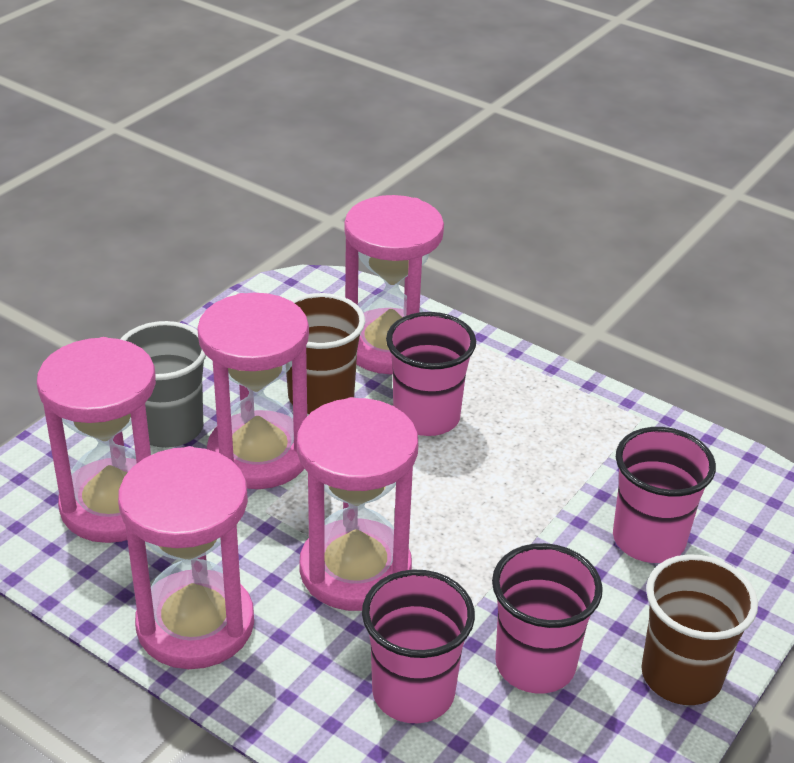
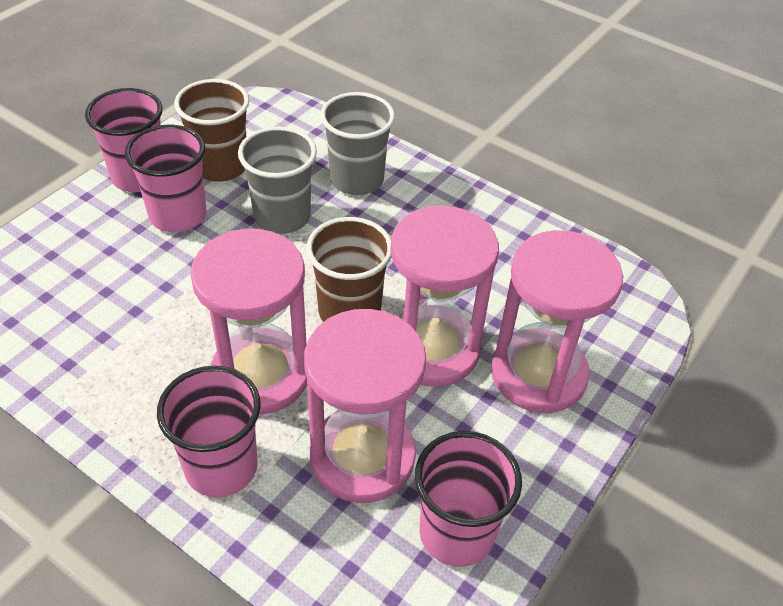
grey cup: 1 -> 2
pink hourglass: 5 -> 4

